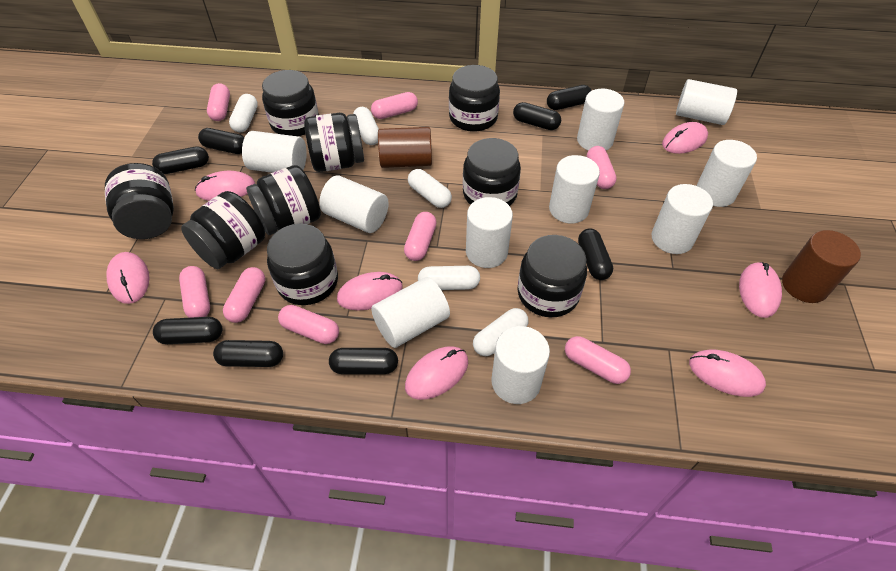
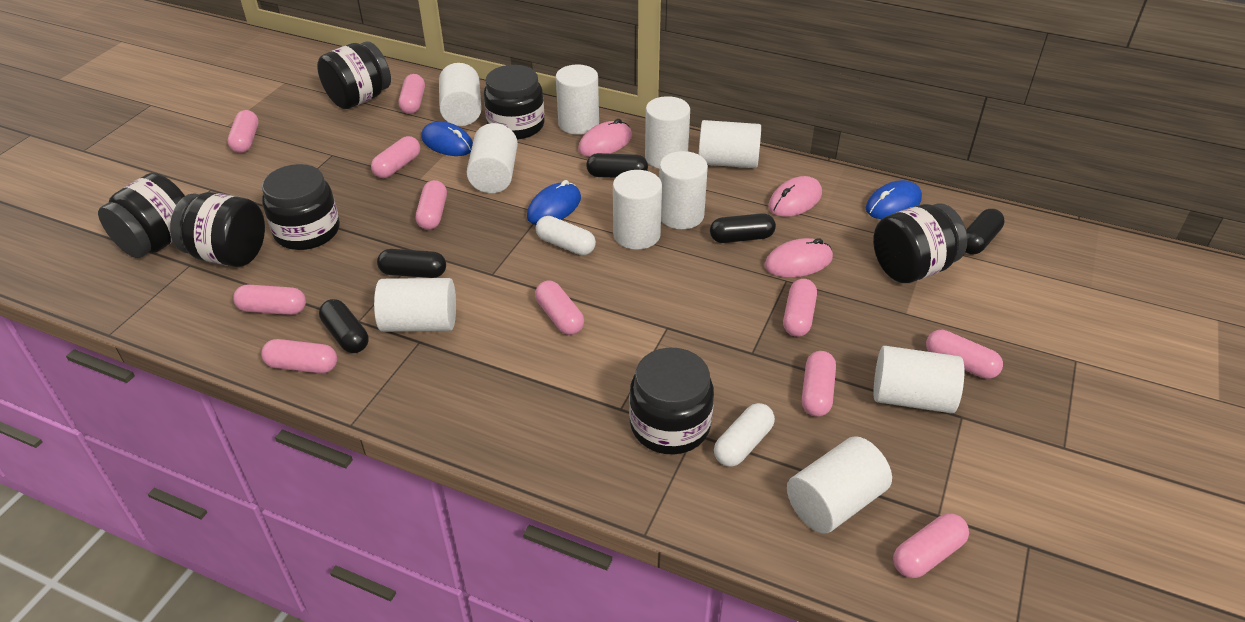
black capsule: 8 -> 5
black jar: 9 -> 7
blue mouse: 0 -> 3
brown cylinder: 2 -> 0
pink capsule: 8 -> 11
pink mouse: 7 -> 3
white capsule: 5 -> 2

